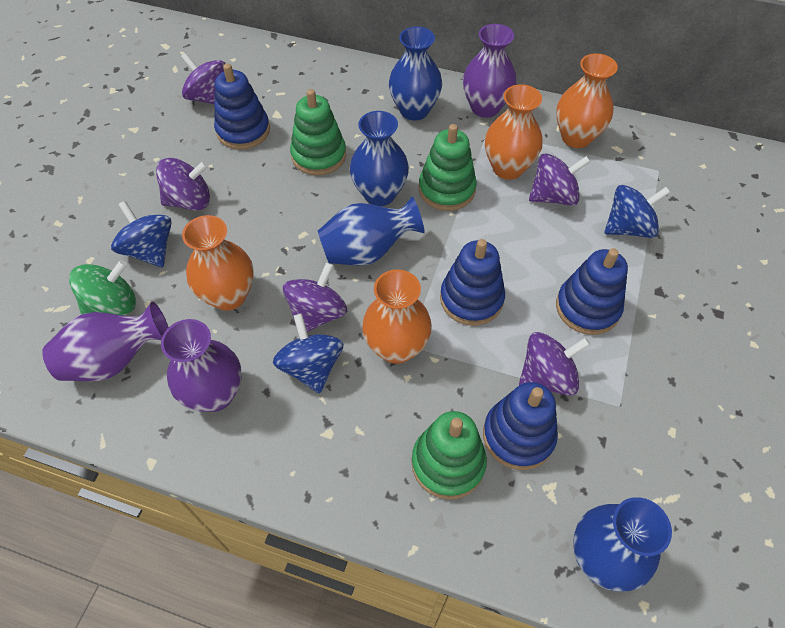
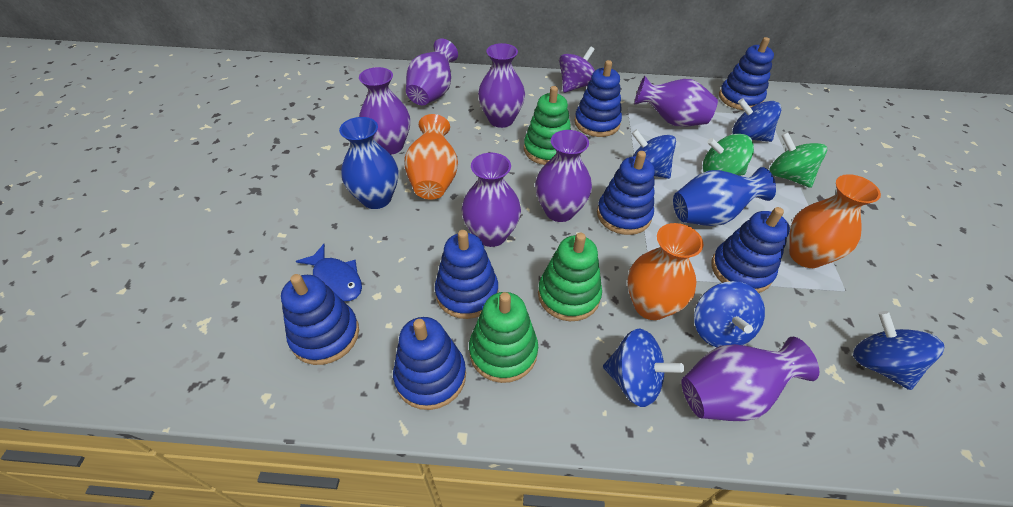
blue fish: 0 -> 1
blue spinning top: 3 -> 5
blue stacking toy: 4 -> 7
blue vase: 4 -> 2
green spinning top: 1 -> 2
orange vase: 4 -> 3
purple spinning top: 5 -> 1
purple vase: 3 -> 7

